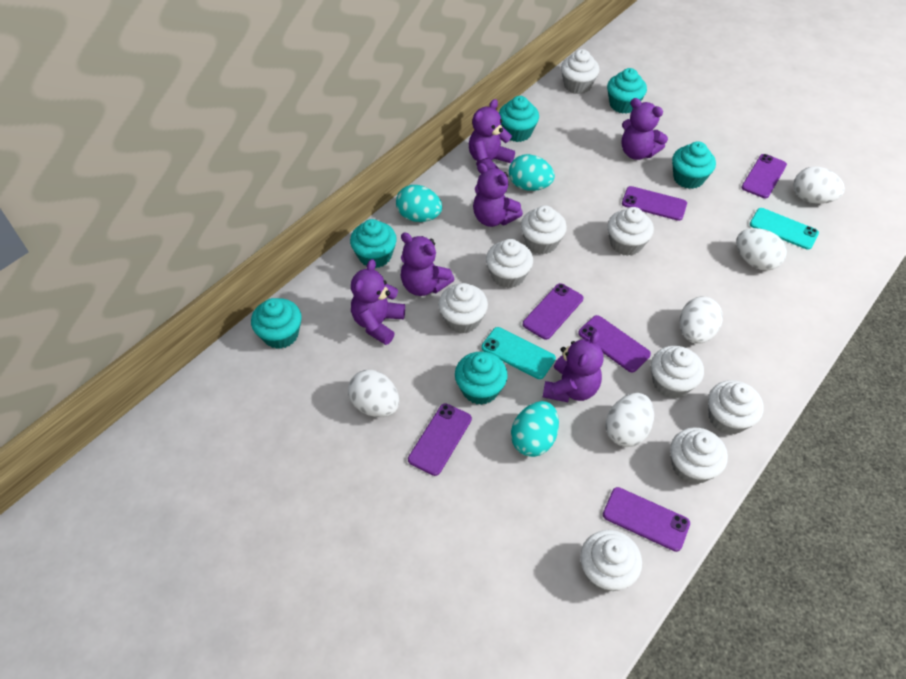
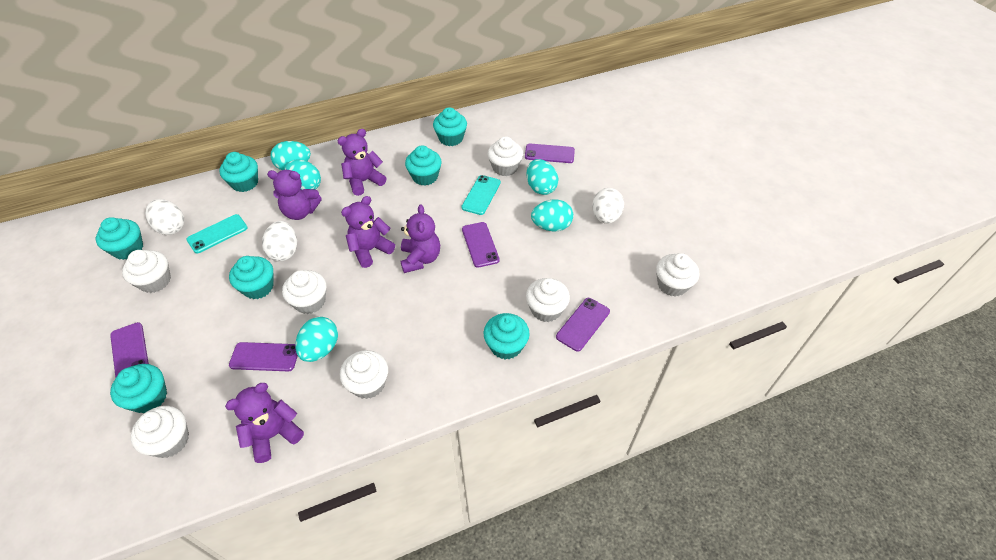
purple phone: 6 -> 5
purple teddy bear: 6 -> 5
turquoise cupcake: 6 -> 7
turquoise egg: 3 -> 5
white cupcake: 9 -> 7
white egg: 5 -> 3

